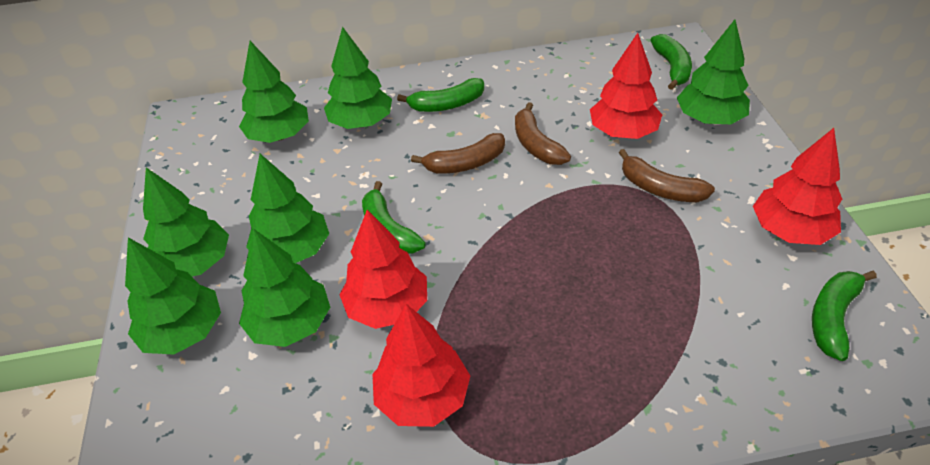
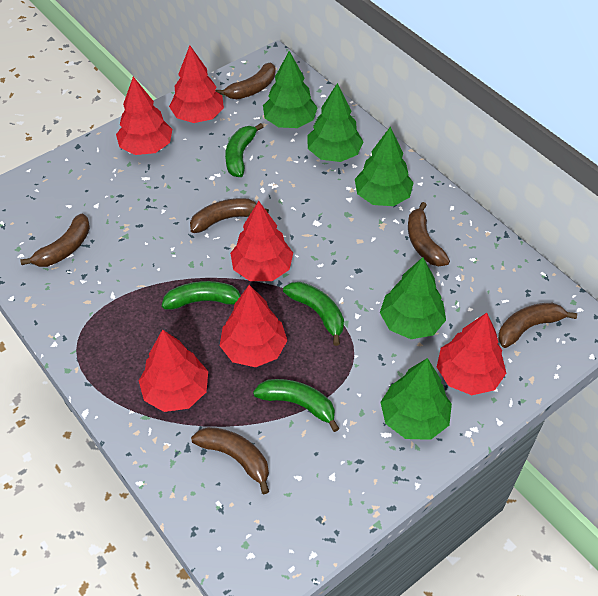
brown banana: 3 -> 6
green tree: 7 -> 5
red tree: 4 -> 6

